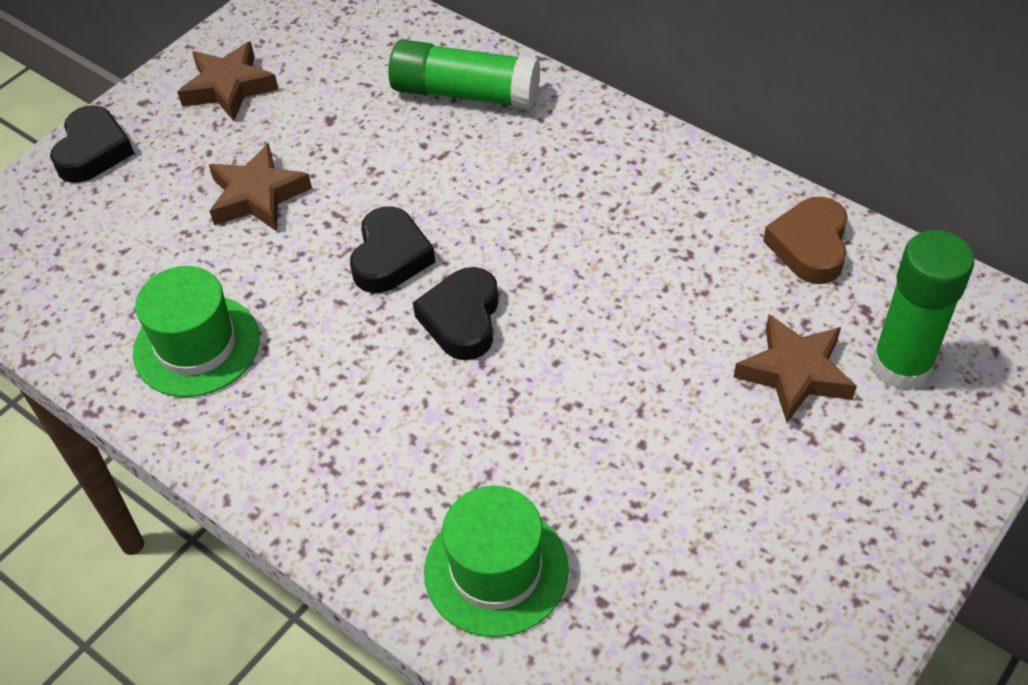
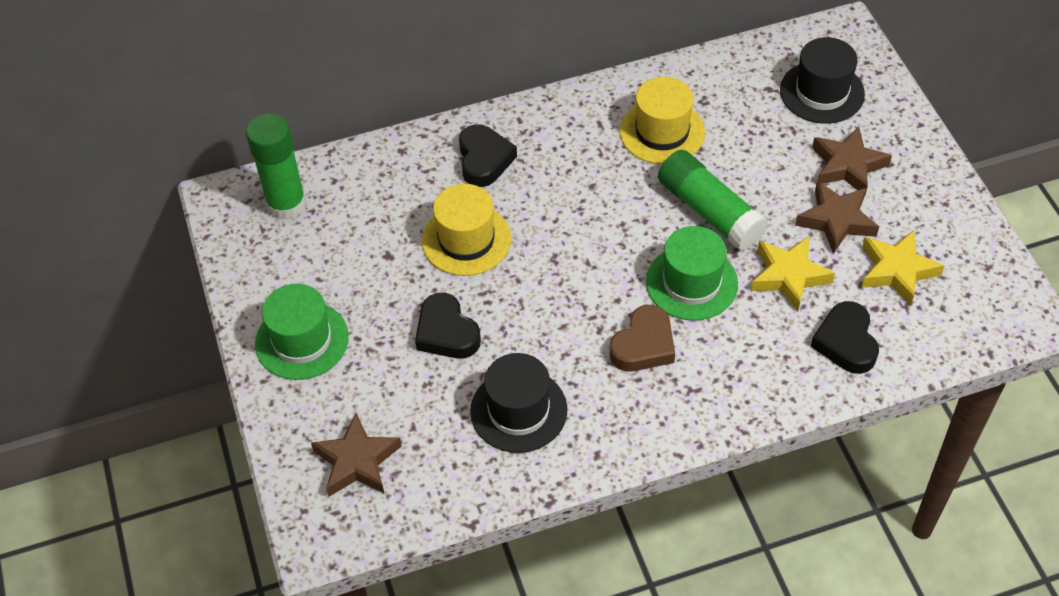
black hat: 0 -> 2
yellow hat: 0 -> 2
yellow star: 0 -> 2

